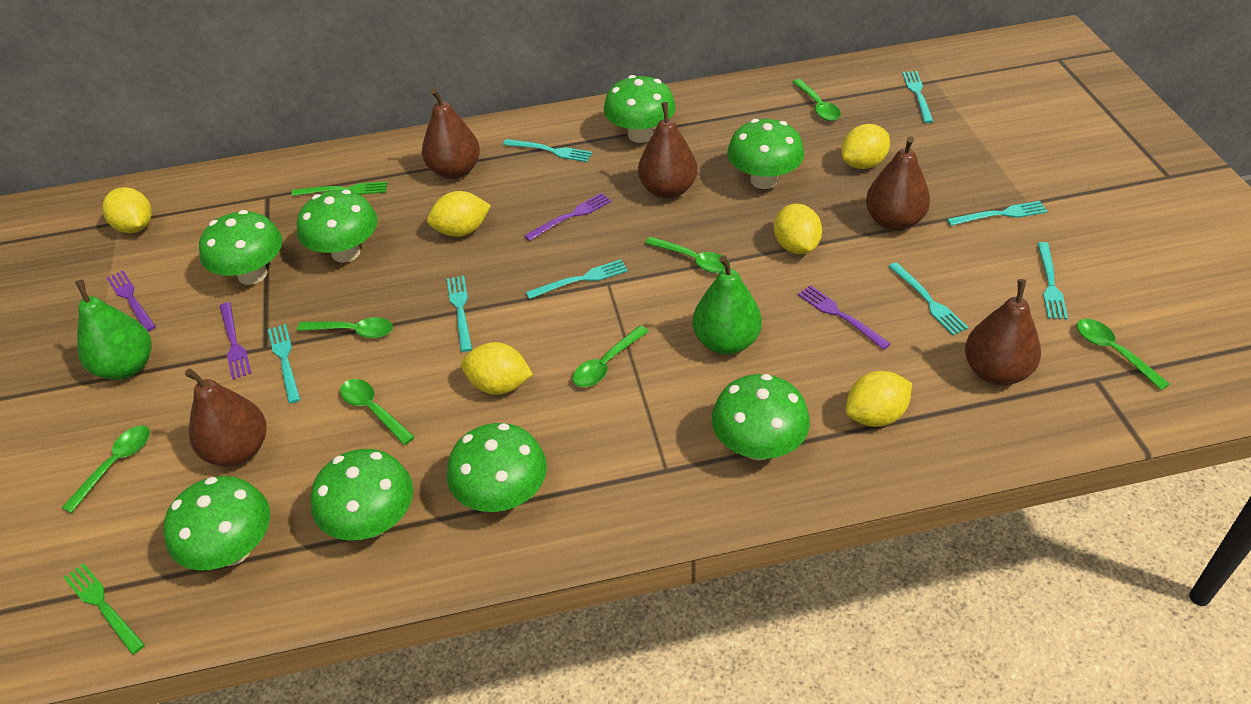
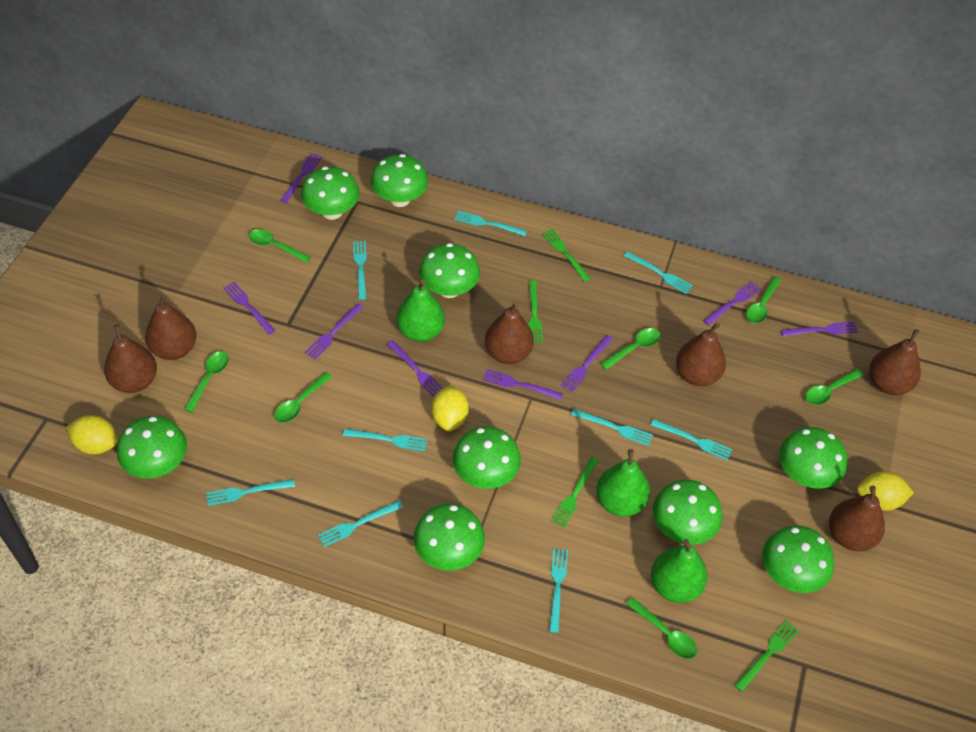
brown pear: 5 -> 6
green fork: 2 -> 4
green mushroom: 8 -> 9
green pear: 2 -> 3
purple fork: 4 -> 8
turquoise fork: 8 -> 9
yellow lemon: 6 -> 3

